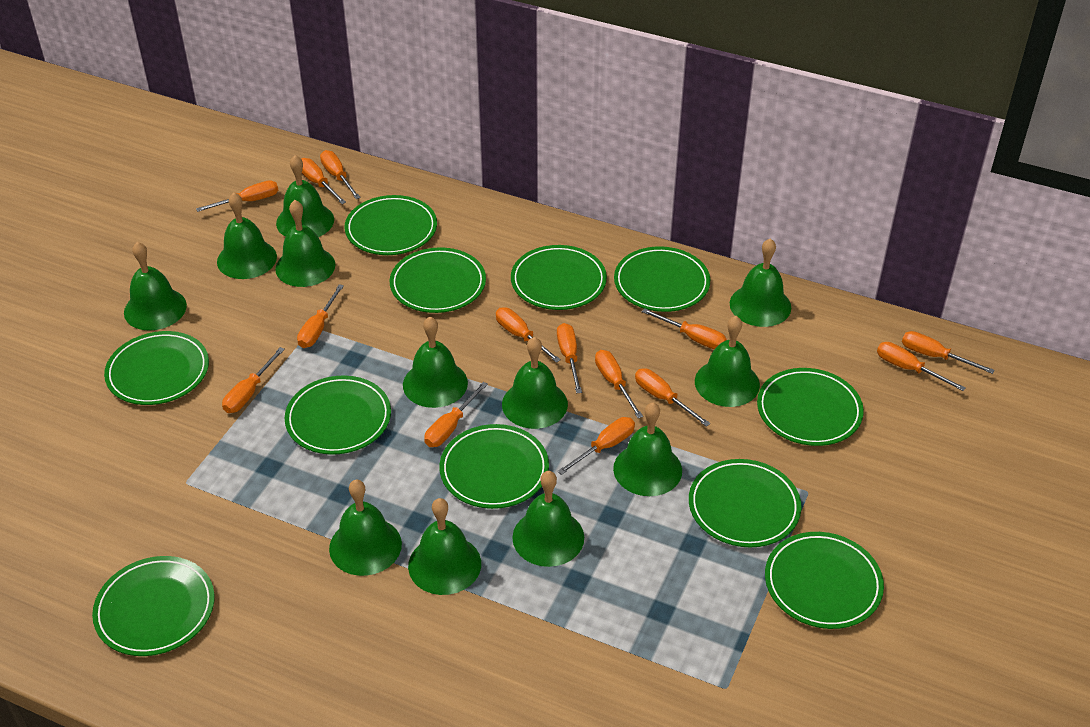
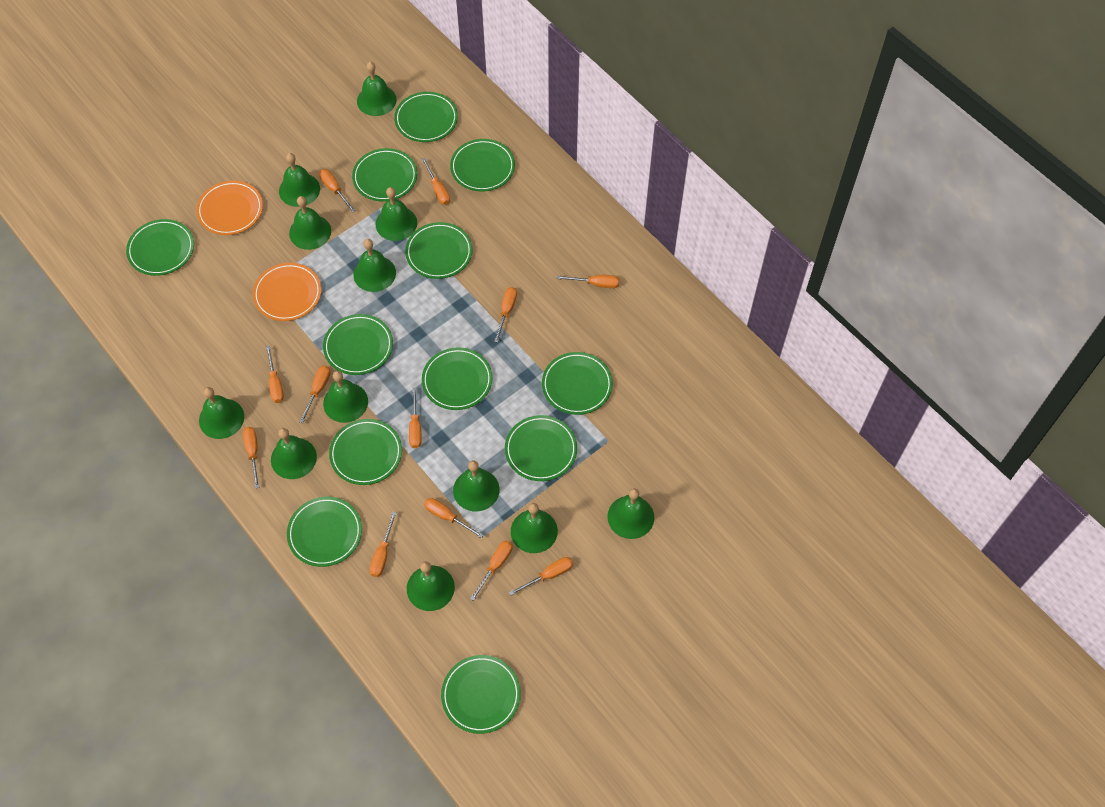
green plate: 11 -> 12
orange plate: 0 -> 2
orange screwdriver: 14 -> 12

